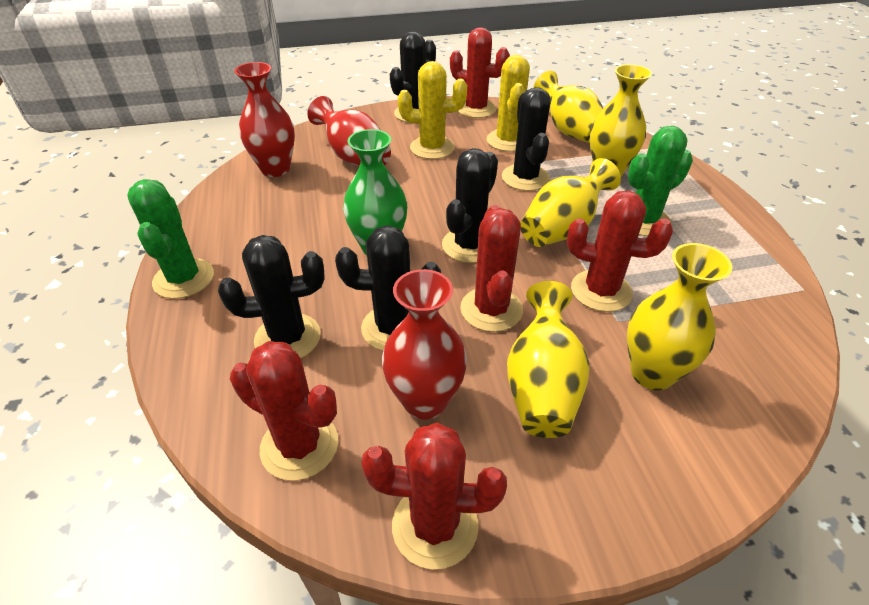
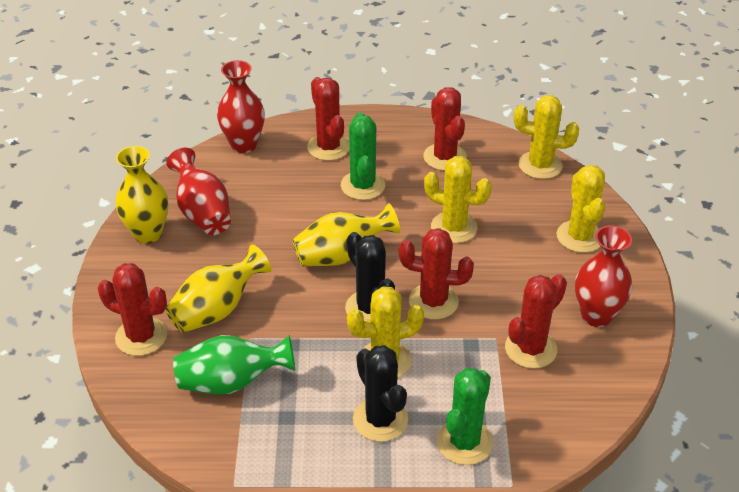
black cactus: 5 -> 2
yellow cactus: 2 -> 4
yellow vase: 5 -> 3

